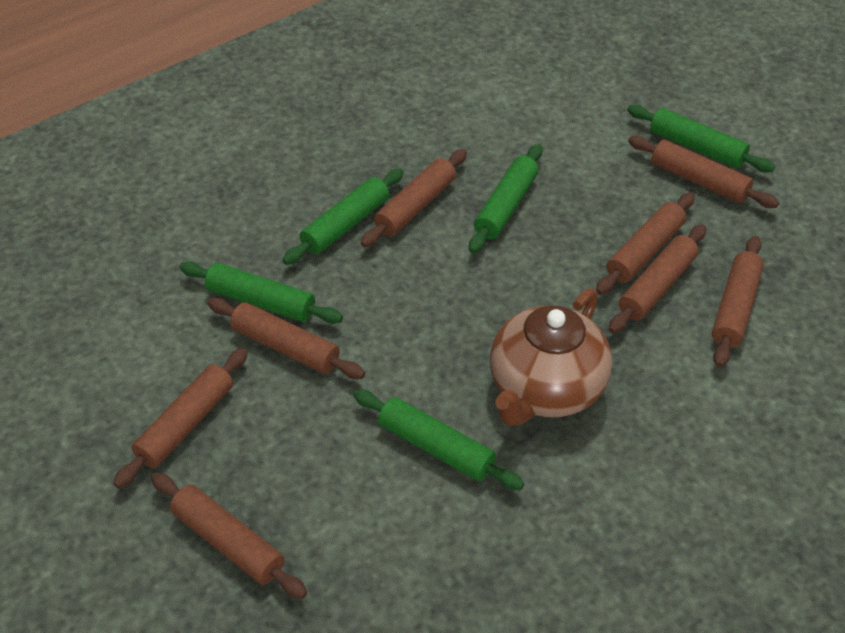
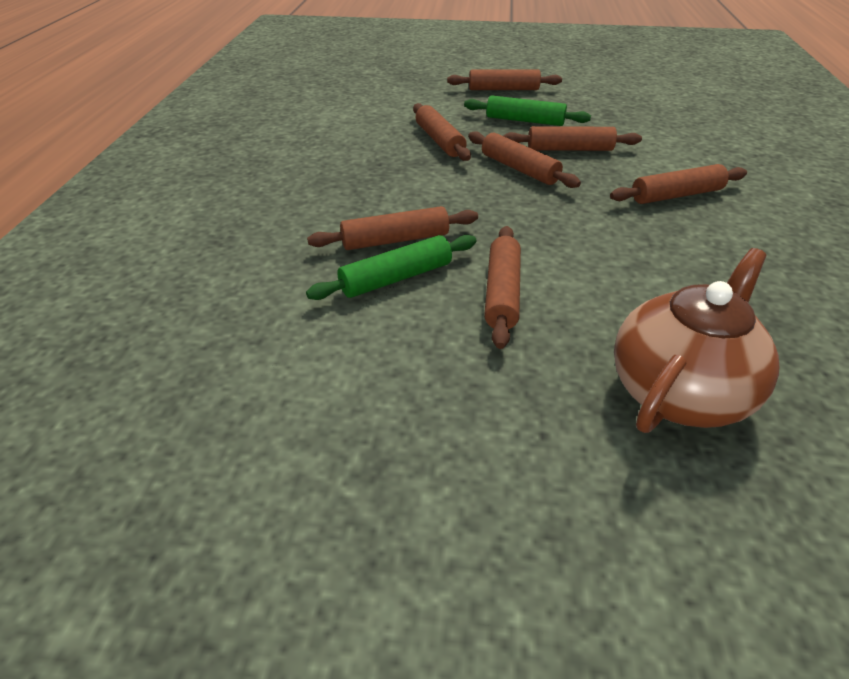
brown rolling pin: 8 -> 7
green rolling pin: 5 -> 2

